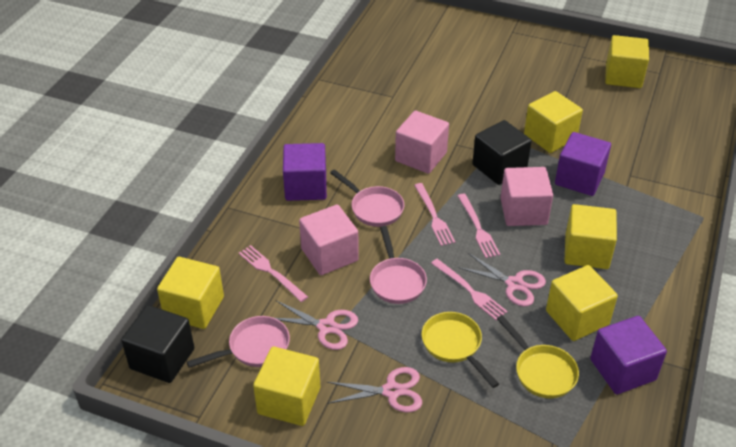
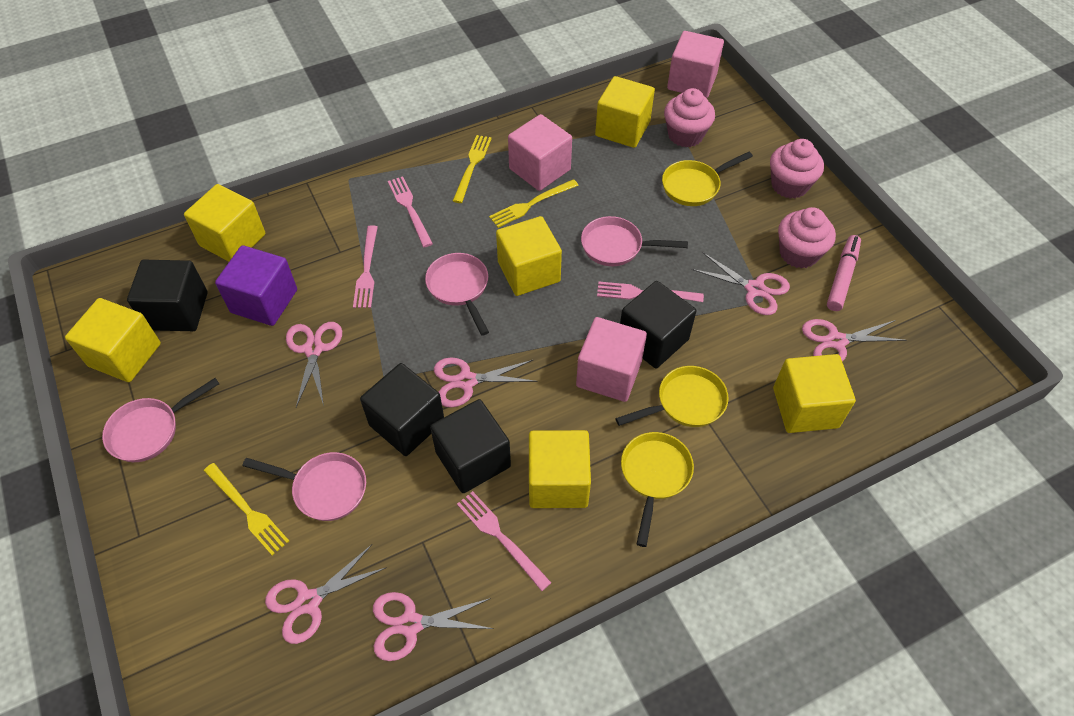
black cube: 2 -> 4
pink cupcake: 0 -> 3
pink marker: 0 -> 1
pink pan: 3 -> 4
pink scissors: 3 -> 6
purple cube: 3 -> 1
yellow fork: 0 -> 3
yellow pan: 2 -> 3

